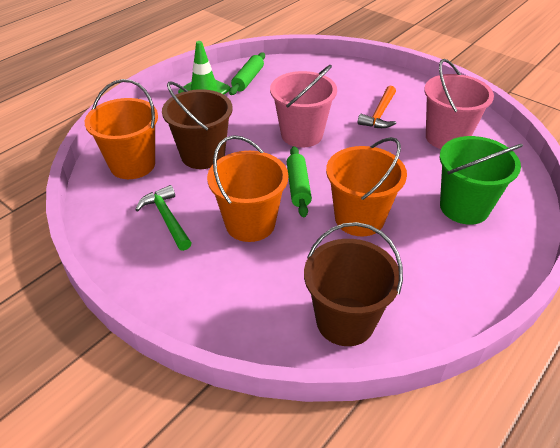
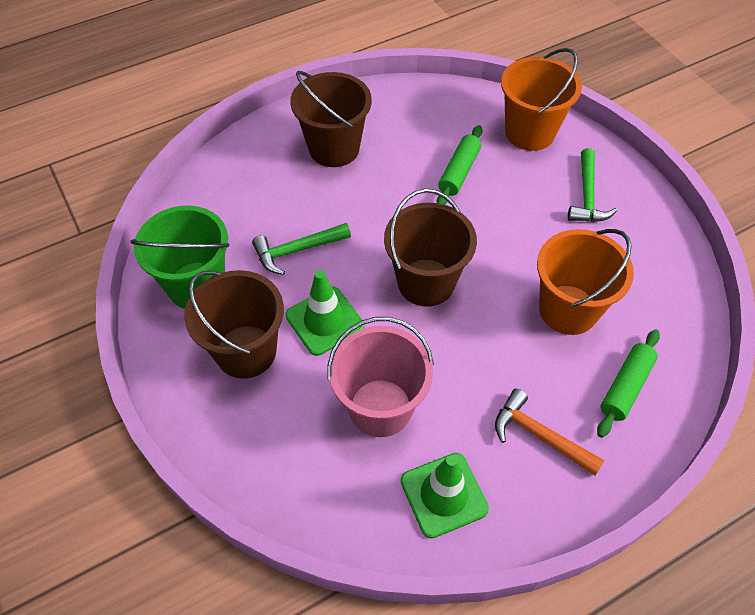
brown bucket: 2 -> 3
green hammer: 1 -> 2
green traffic cone: 1 -> 2
orange bucket: 3 -> 2
pink bucket: 2 -> 1

